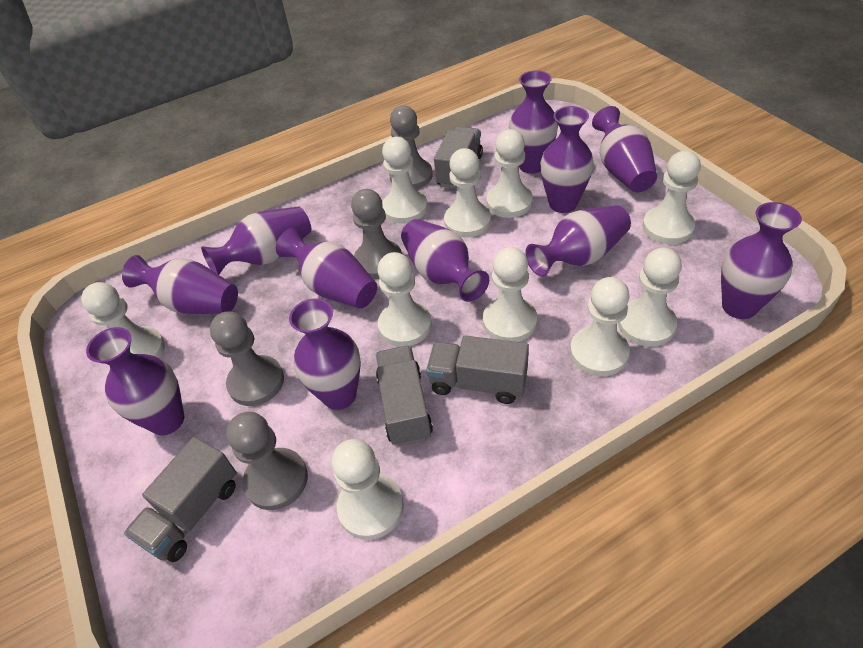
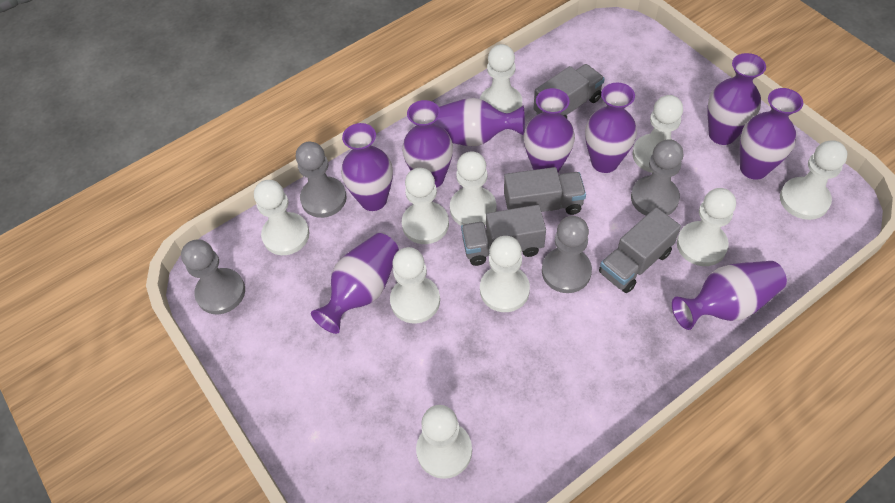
purple vase: 11 -> 9

